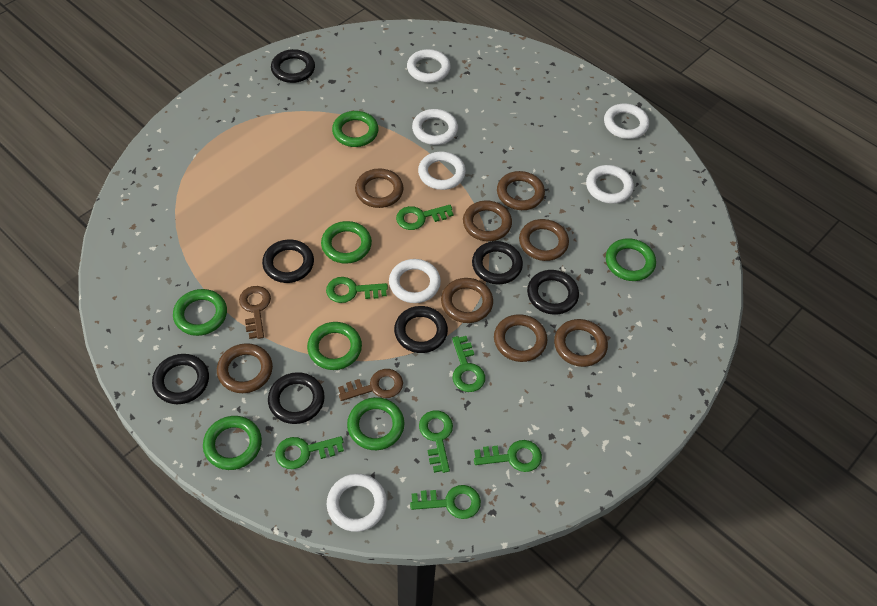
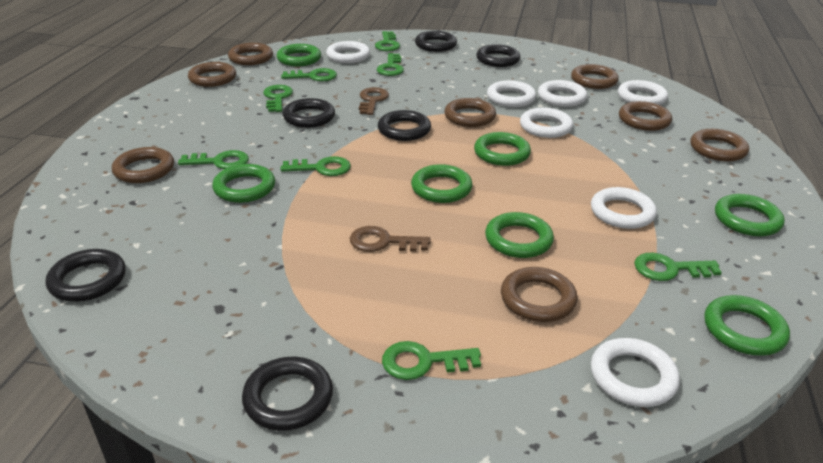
black ring: 7 -> 6
green key: 7 -> 8

